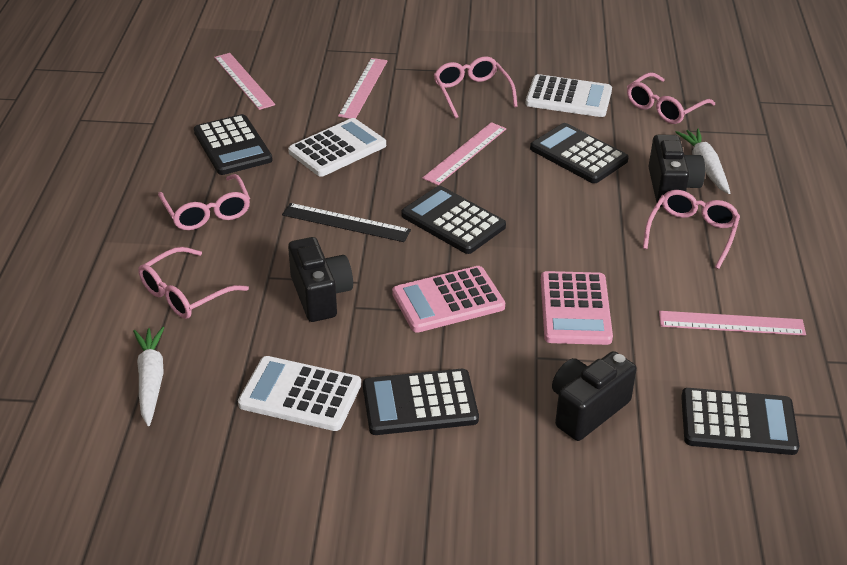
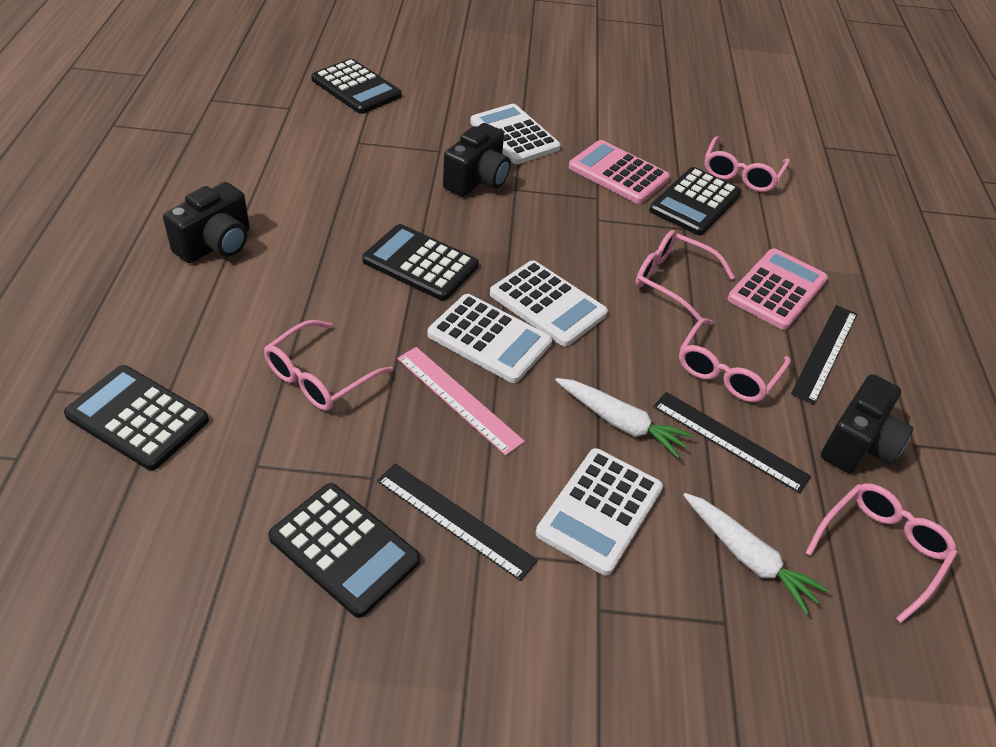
black ruler: 1 -> 3
pink ruler: 4 -> 1
white calculator: 3 -> 4

